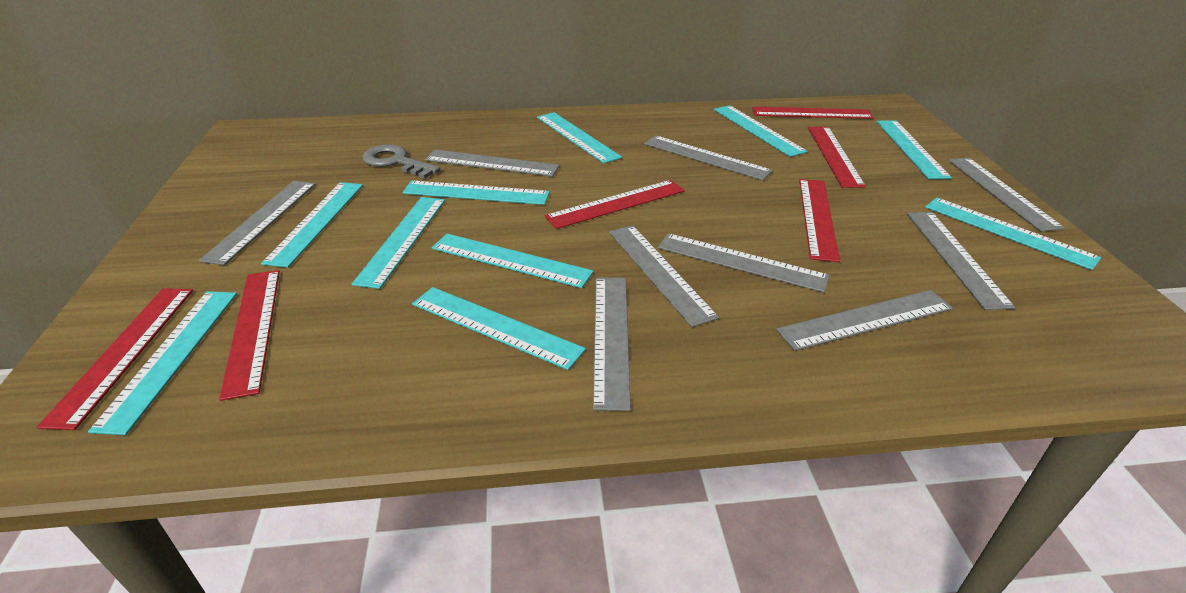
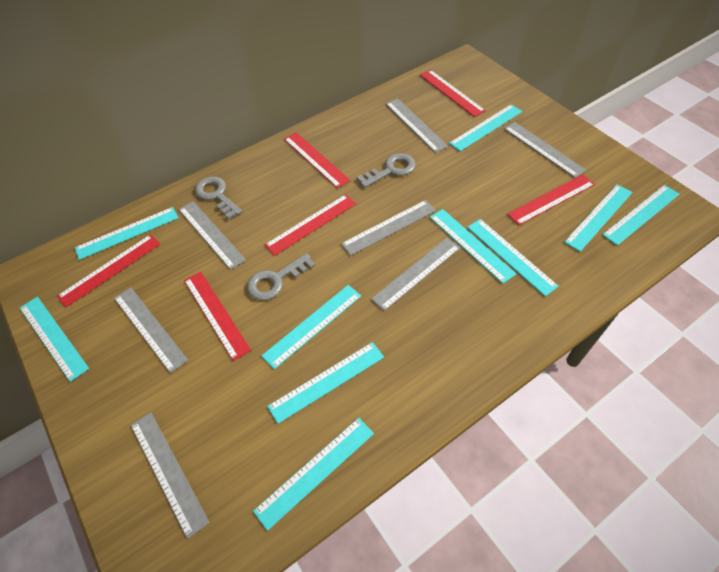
grey key: 1 -> 3
grey ruler: 9 -> 7

